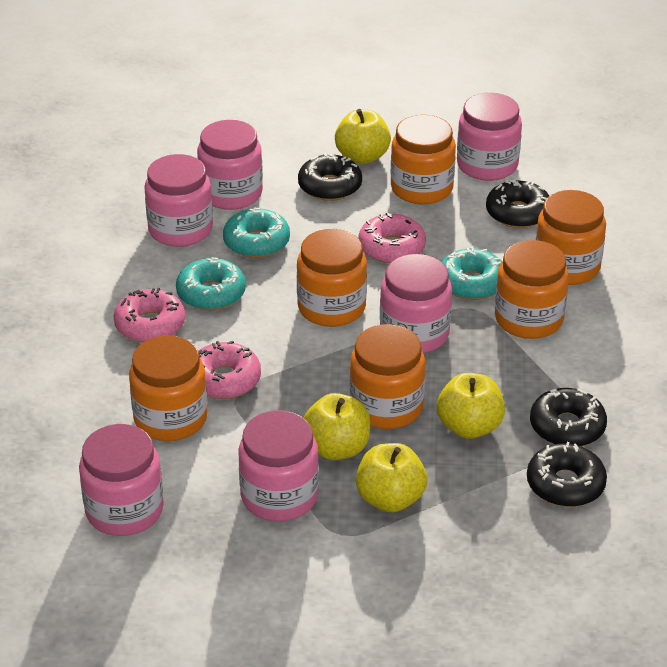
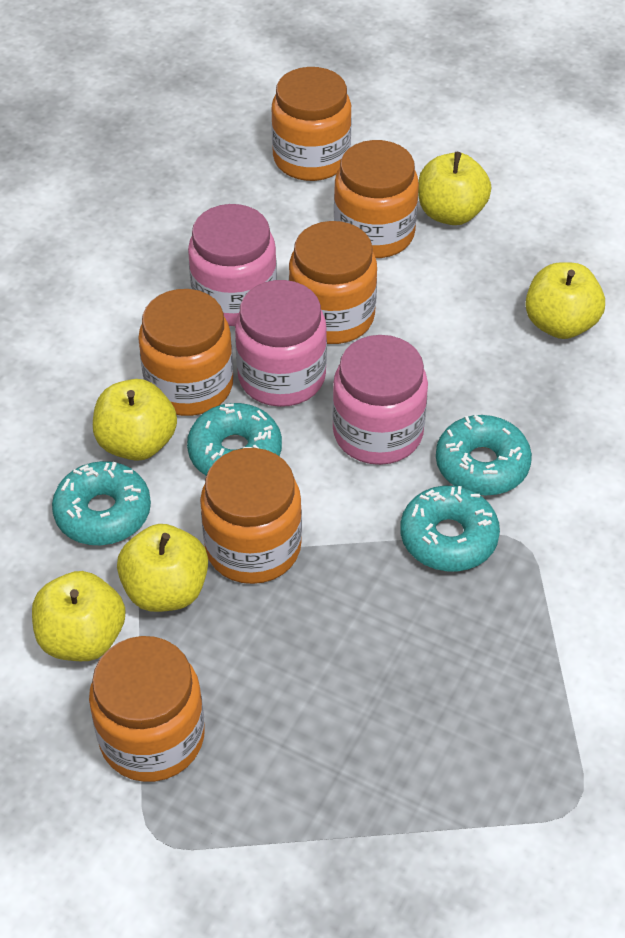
black donut: 4 -> 0
pink donut: 3 -> 0
pink jar: 6 -> 3
turquoise donut: 3 -> 4
yellow apple: 4 -> 5

